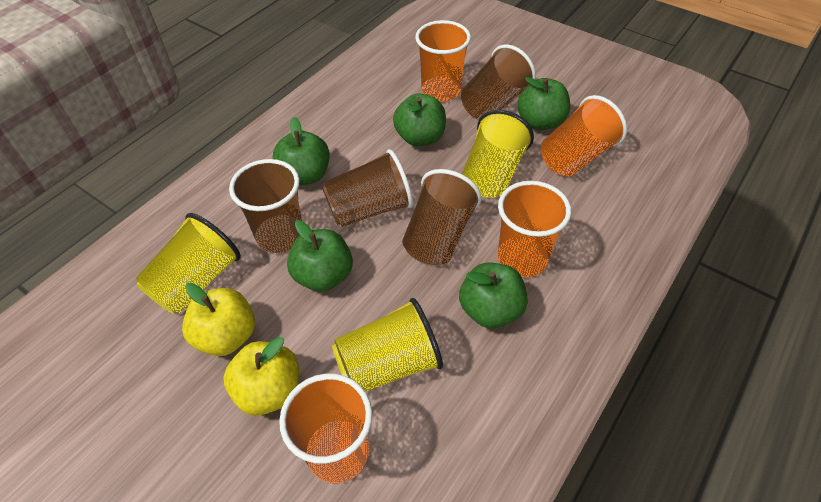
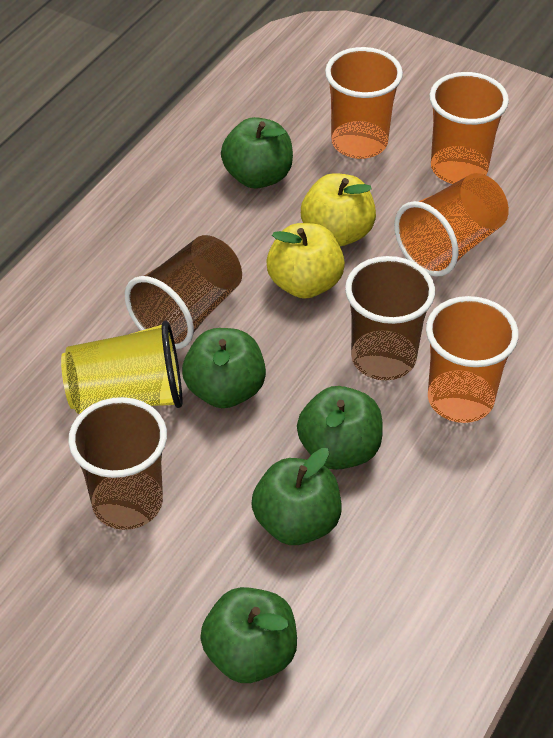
brown cup: 4 -> 3
yellow cup: 3 -> 1

